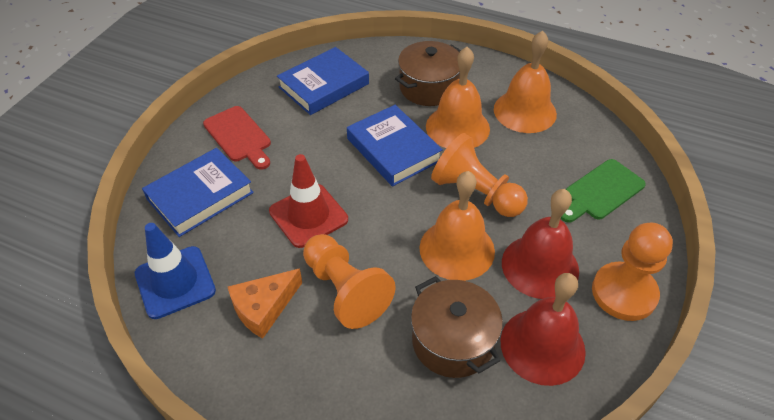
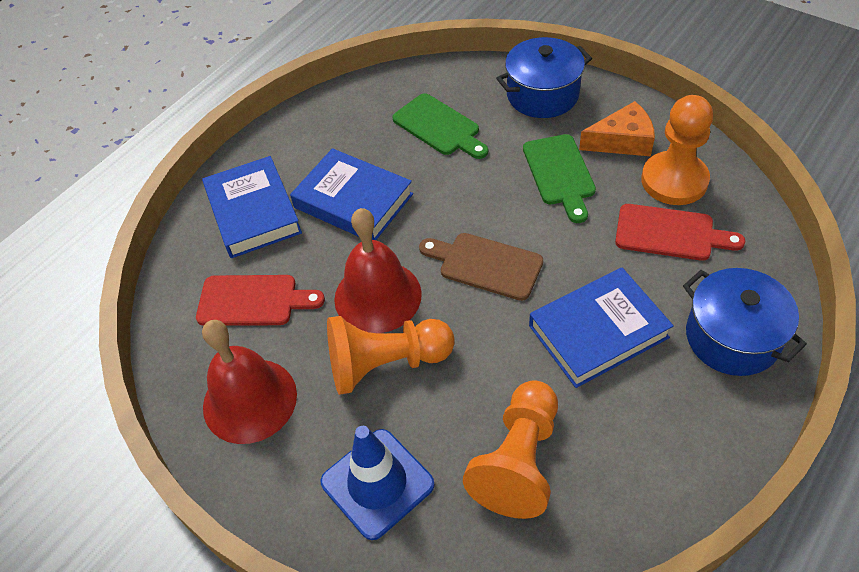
blue pot: 0 -> 2
brown cutting board: 0 -> 1
brown pot: 2 -> 0
green cutting board: 1 -> 2
orange bell: 3 -> 0
red cutting board: 1 -> 2
red traffic cone: 1 -> 0

